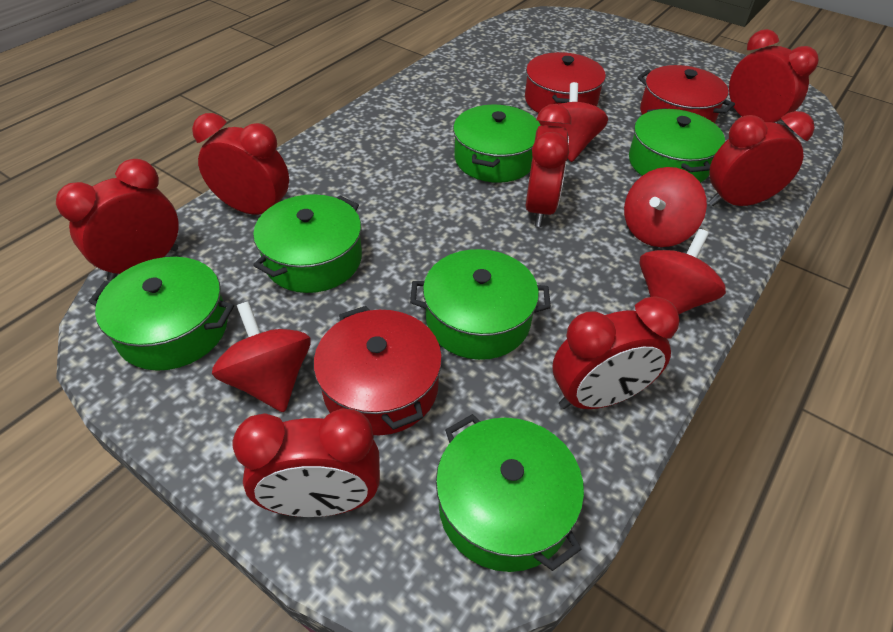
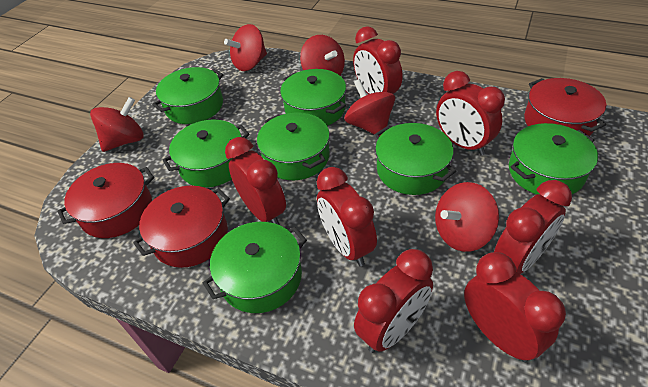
green pot: 6 -> 7
red spinning top: 4 -> 5

